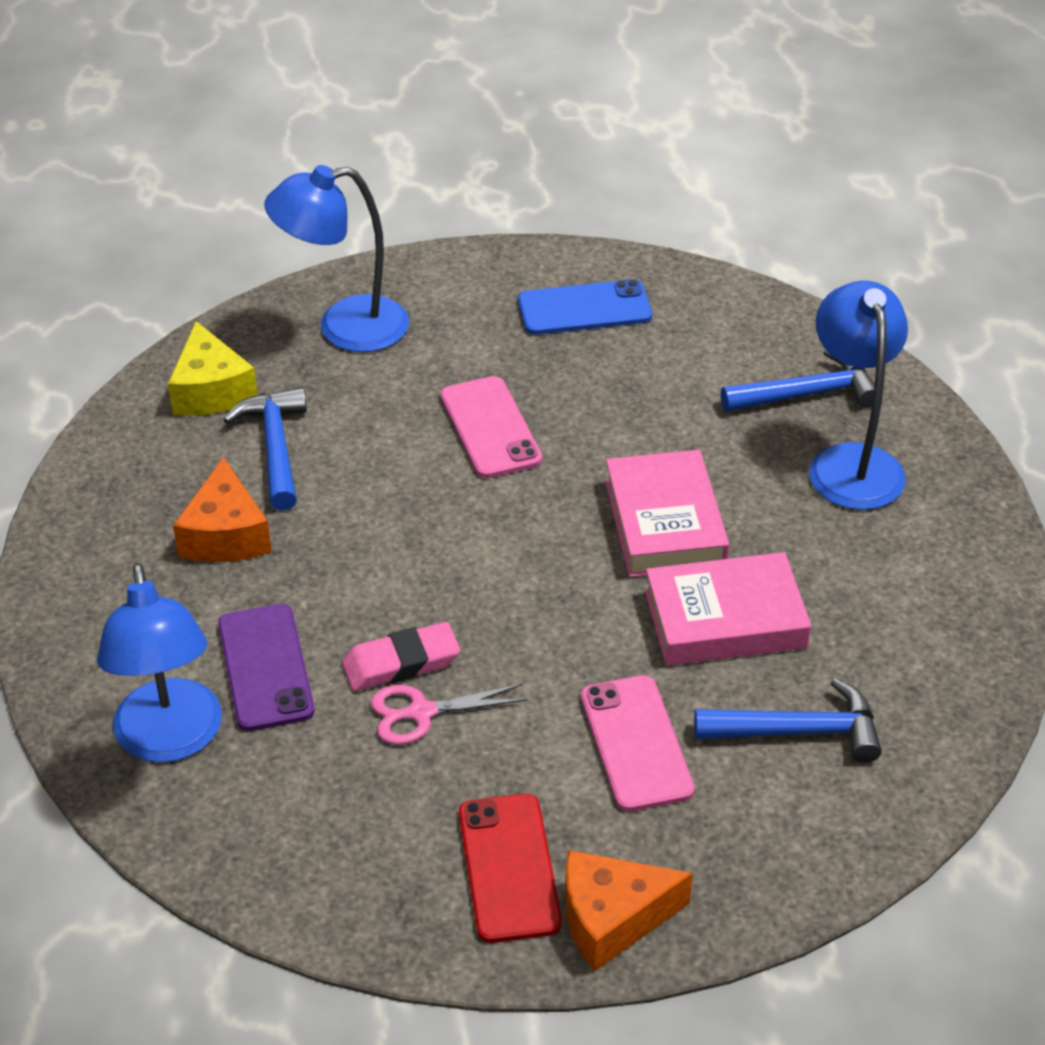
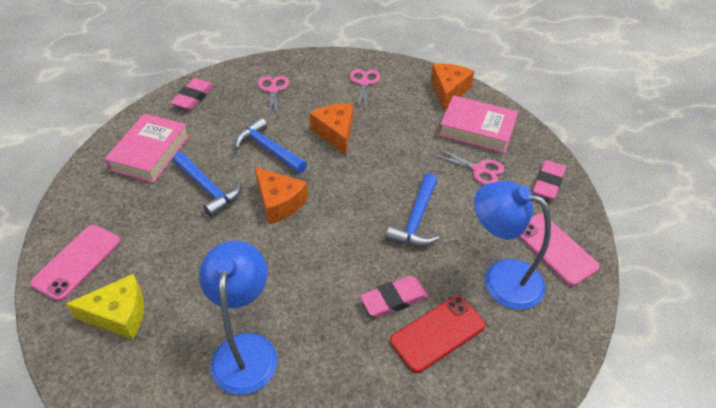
blue lamp: 3 -> 2
blue phone: 1 -> 0
orange cheese: 2 -> 3
pink eraser: 1 -> 3
pink scissors: 1 -> 3
purple phone: 1 -> 0

